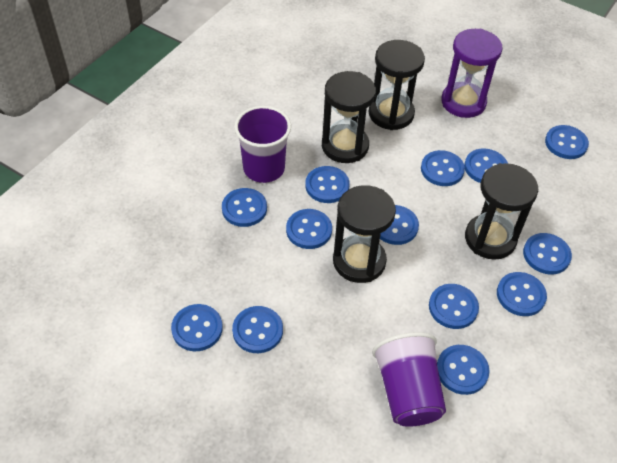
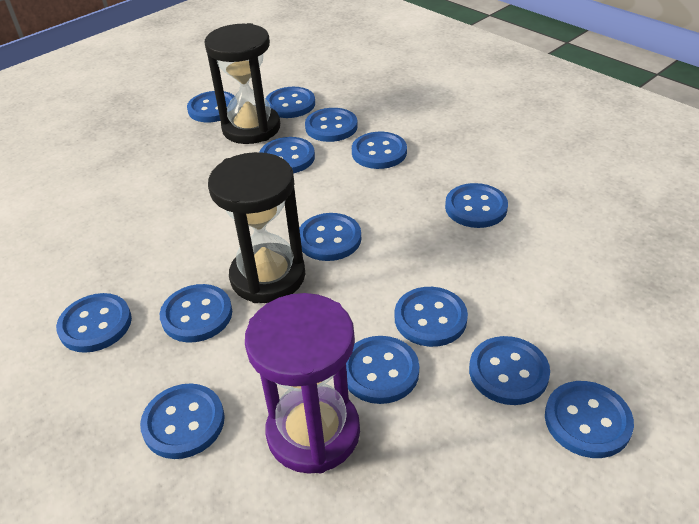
black hourglass: 4 -> 2
blue button: 13 -> 14
purple cup: 2 -> 0

